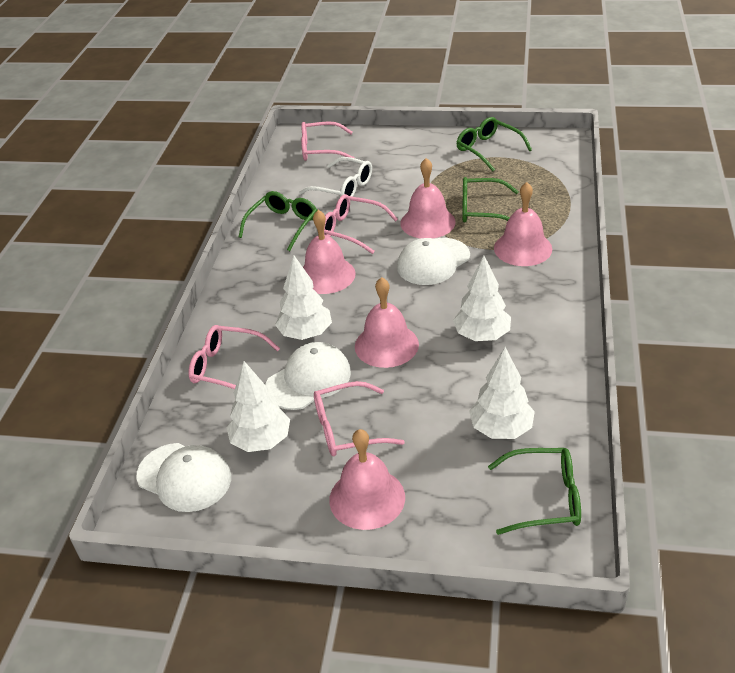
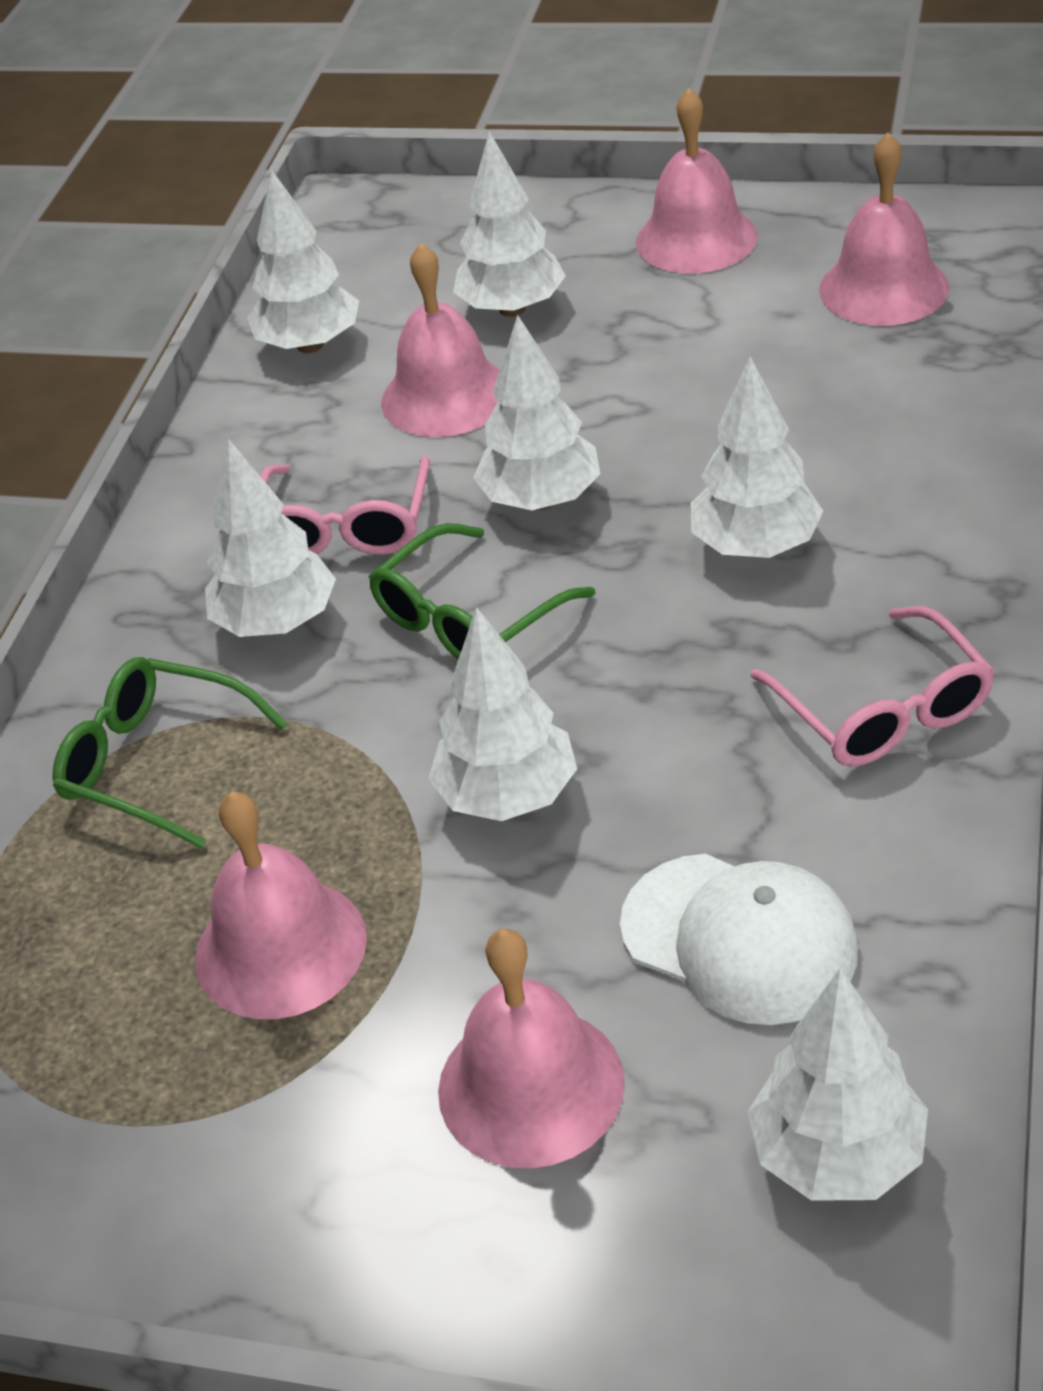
green glasses: 4 -> 2
pink glasses: 4 -> 2
white cap: 3 -> 1
white glasses: 1 -> 0
white tree: 4 -> 7

